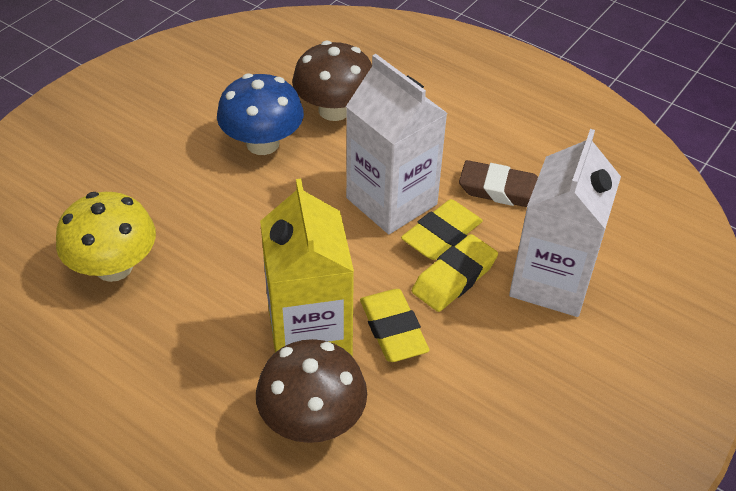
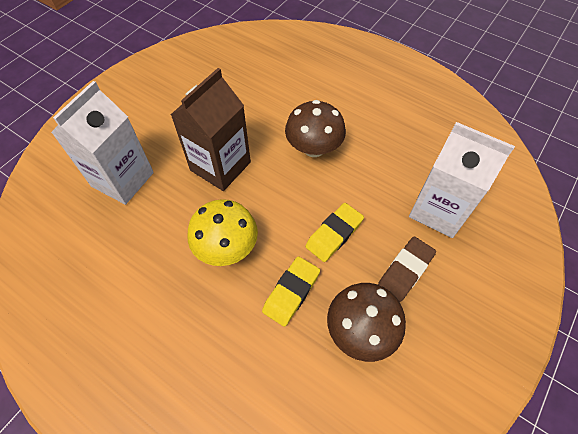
blue mushroom: 1 -> 0
brown carton: 0 -> 1
yellow carton: 1 -> 0
yellow eraser: 3 -> 2

